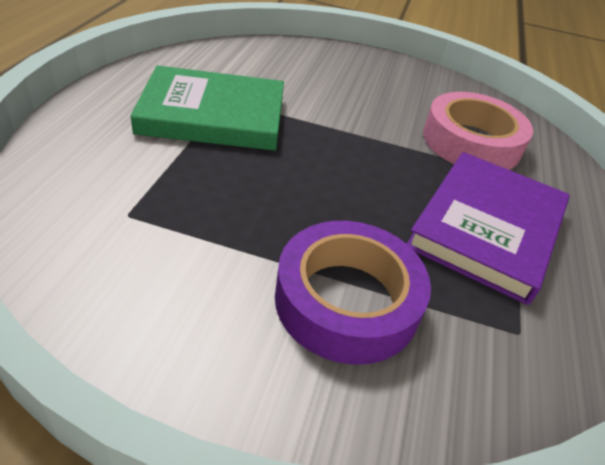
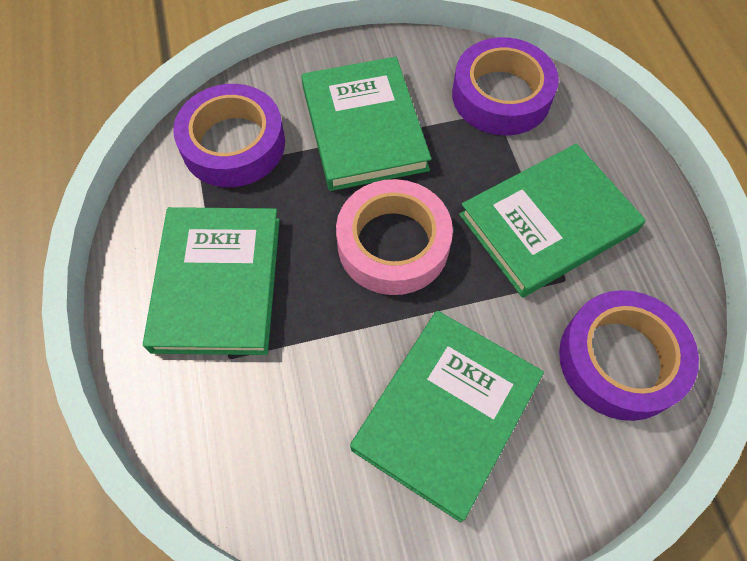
green book: 1 -> 4
purple book: 1 -> 0
purple tape: 1 -> 3

